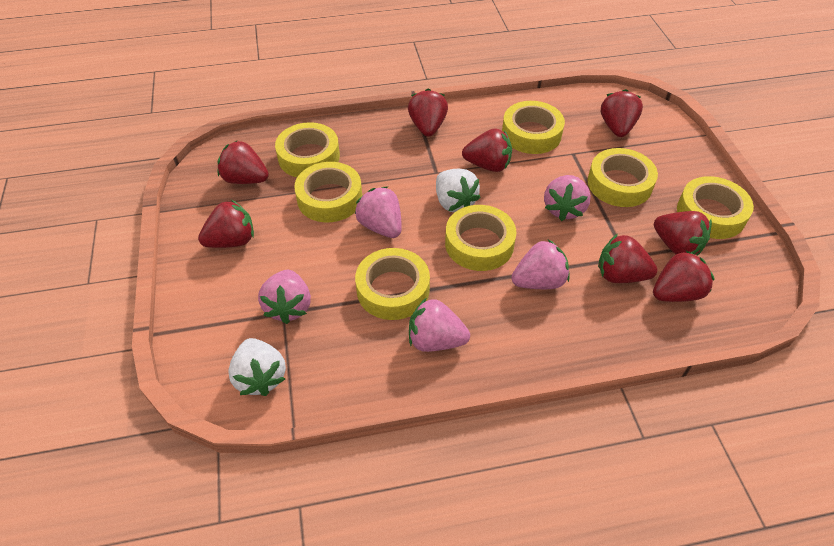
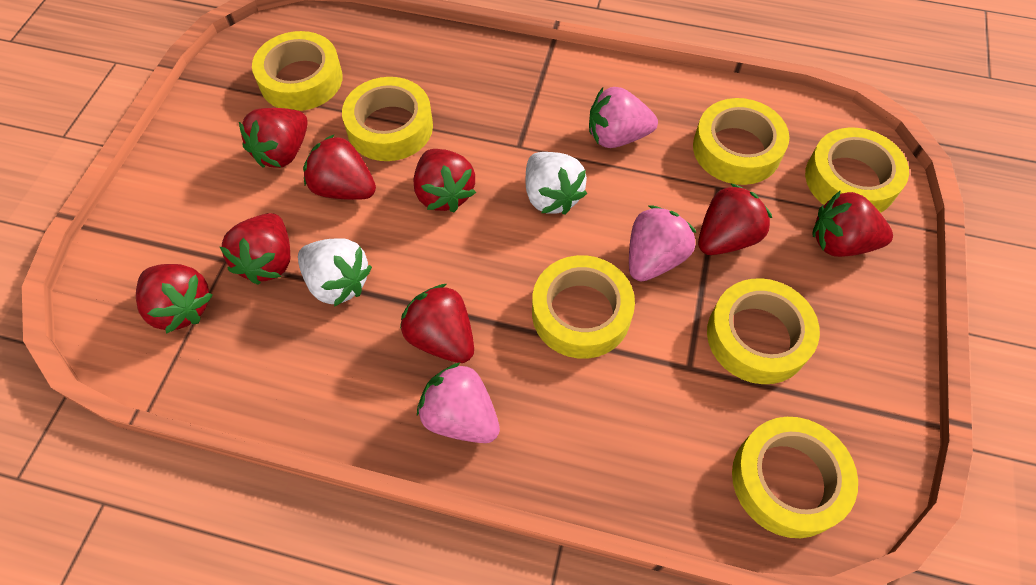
pink strawberry: 5 -> 3

